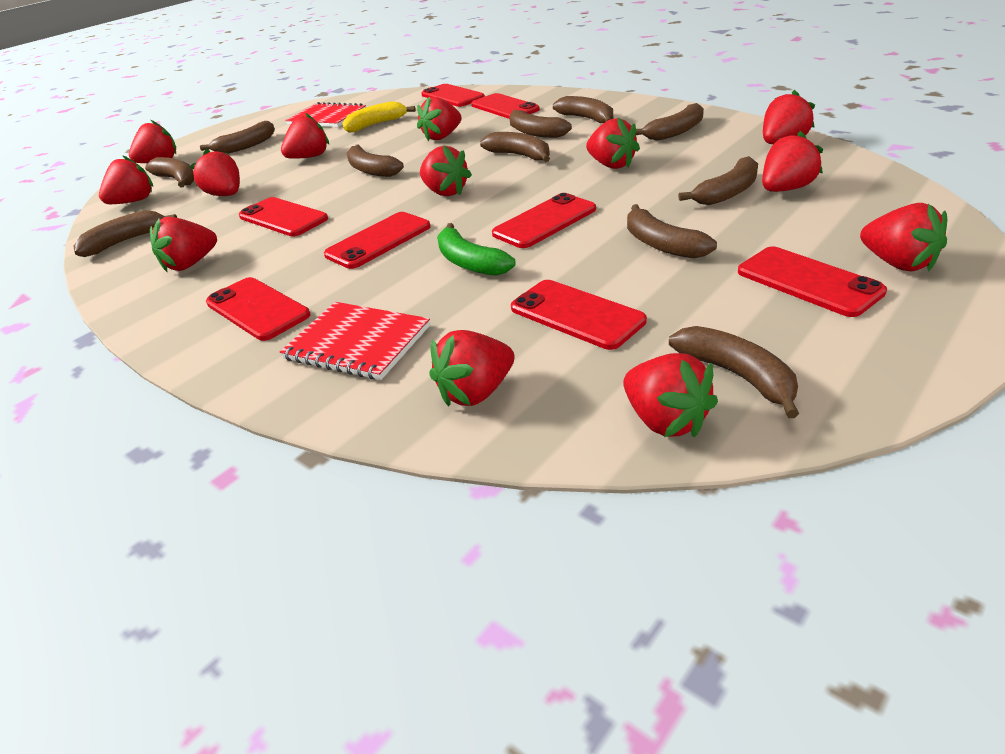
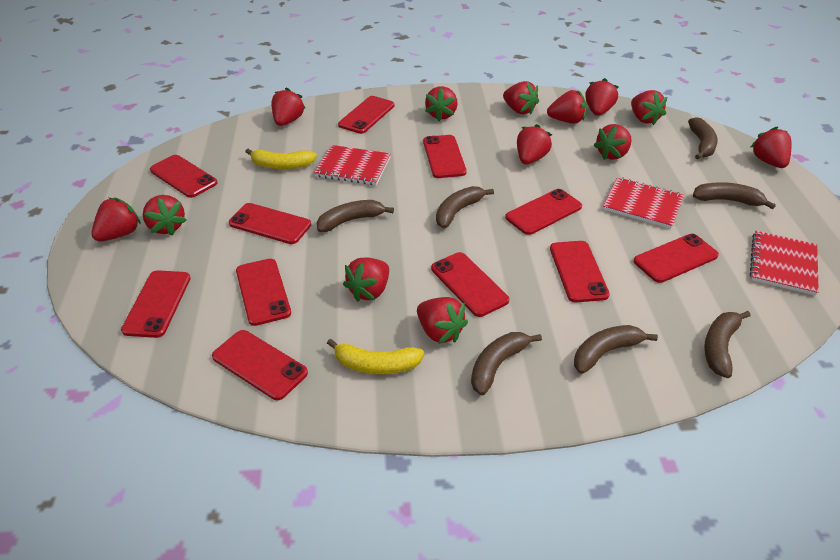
brown banana: 11 -> 7
green banana: 1 -> 0
red notebook: 2 -> 3
red phone: 8 -> 11
yellow banana: 1 -> 2

